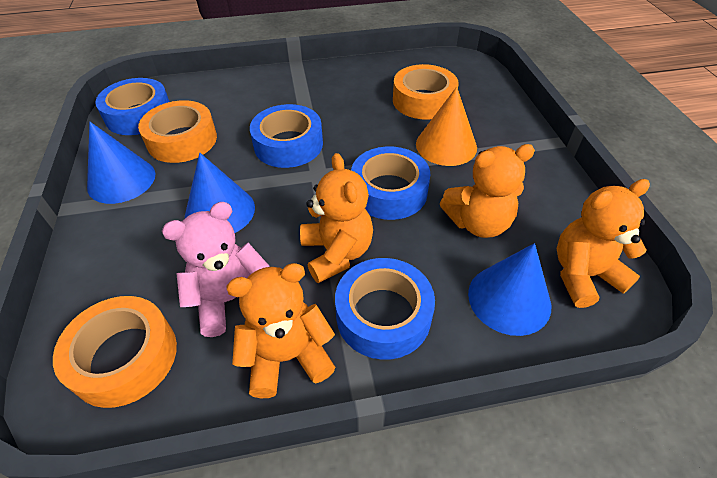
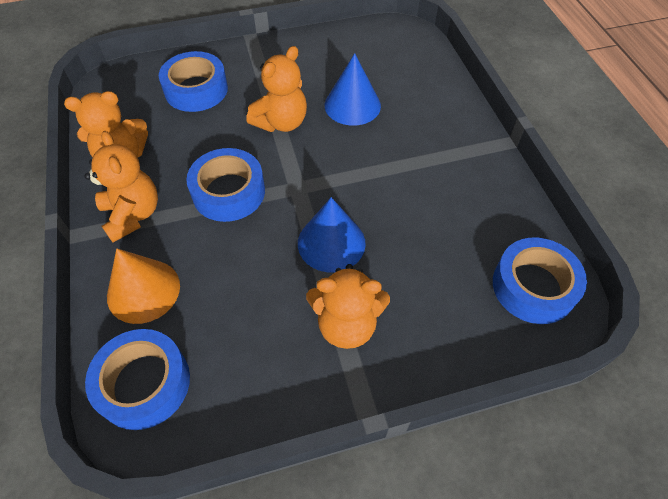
blue cone: 3 -> 2
orange tape: 3 -> 0
pink teddy bear: 1 -> 0

